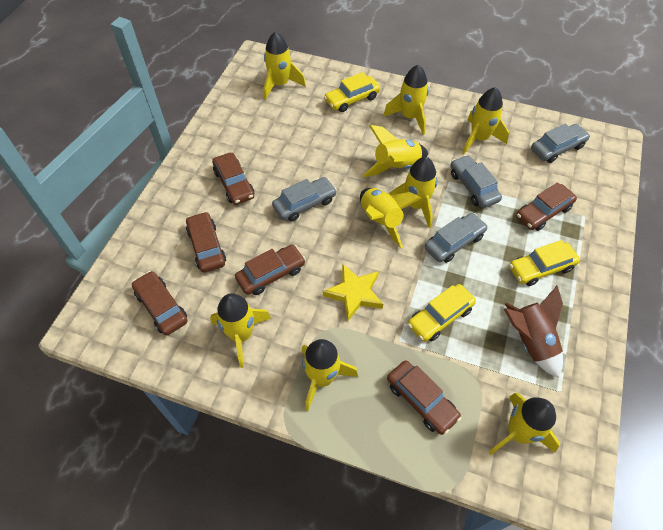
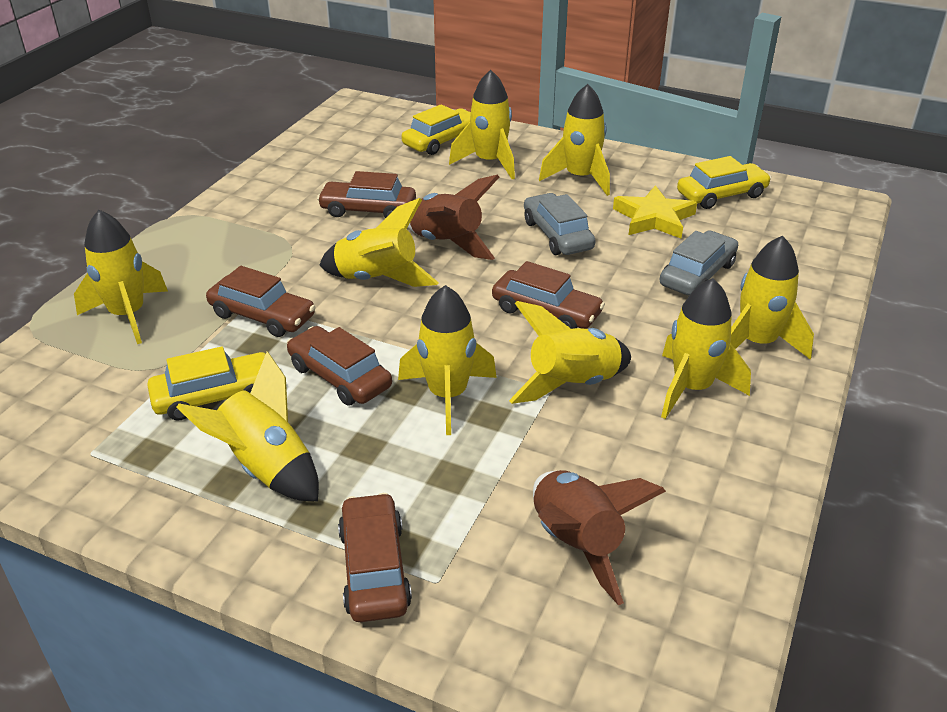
brown car: 6 -> 5
brown rocket: 1 -> 2
grey car: 4 -> 2

